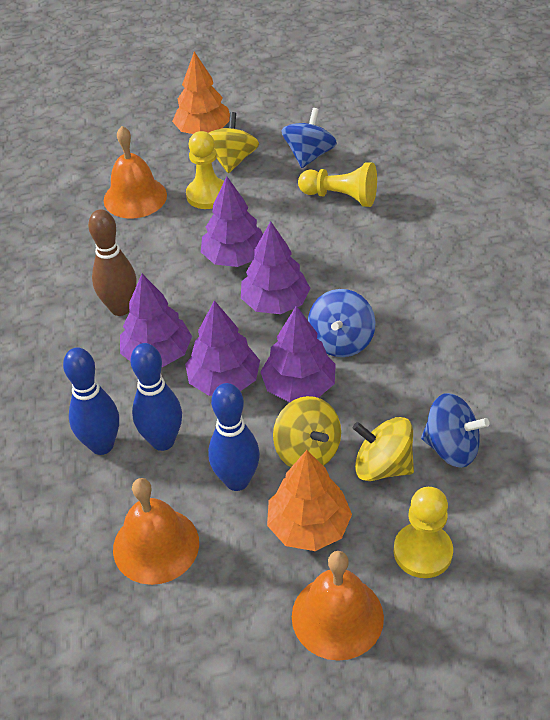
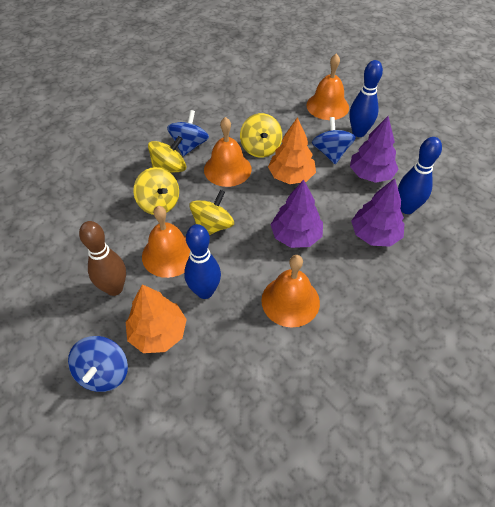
orange bell: 3 -> 4
purple tree: 5 -> 3
yellow pawn: 3 -> 0
yellow spinning top: 3 -> 4

